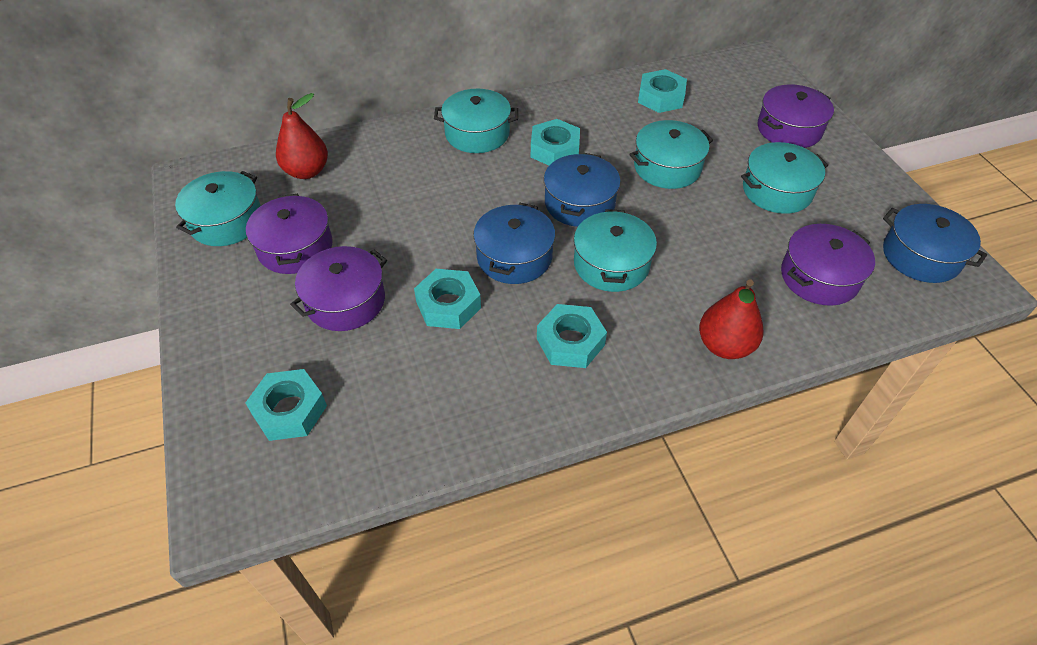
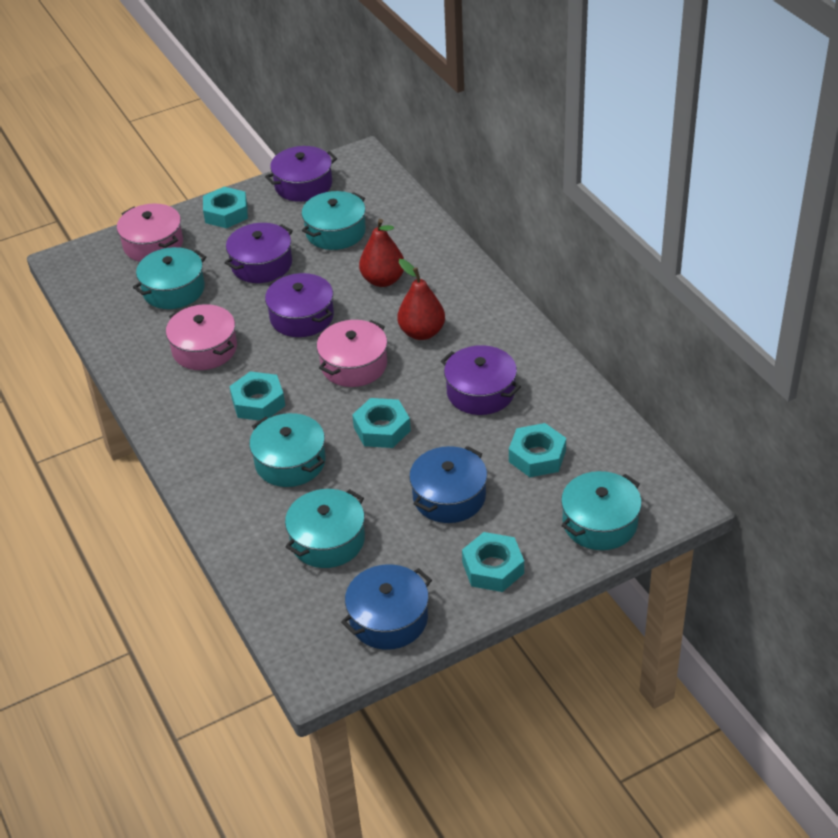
blue pot: 3 -> 2
pink pot: 0 -> 3

